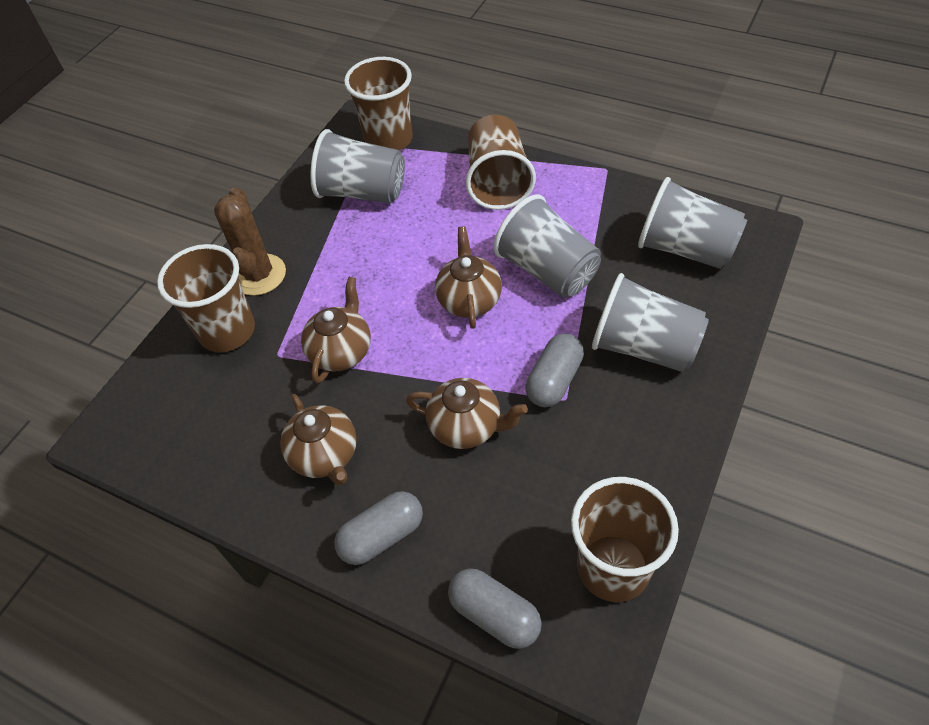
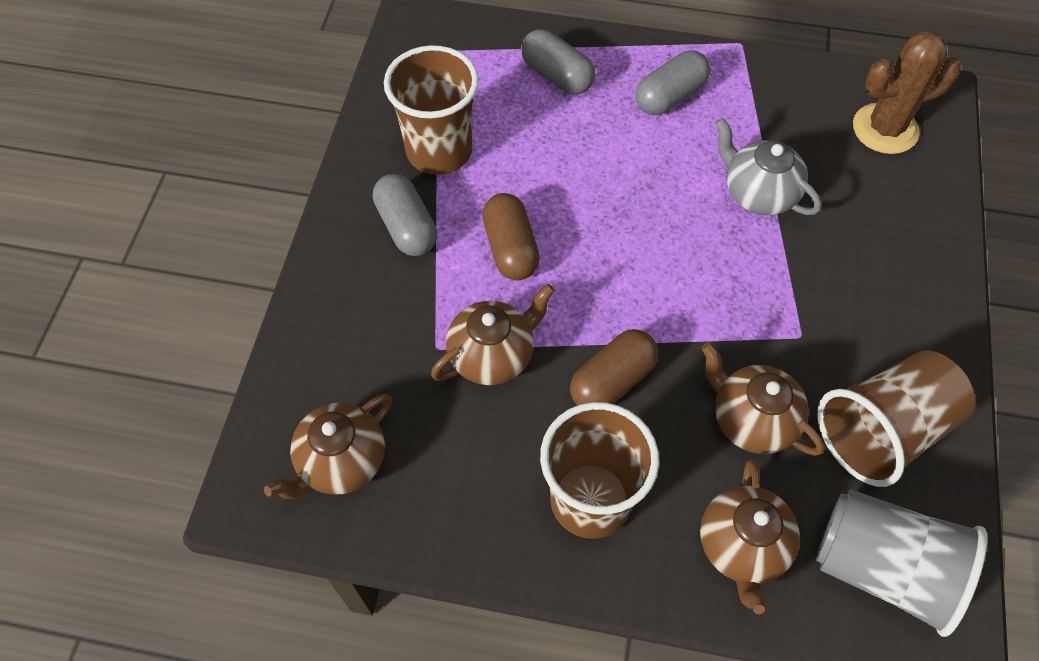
brown capsule: 0 -> 2
brown cup: 4 -> 3
grey cup: 4 -> 1
grey teapot: 0 -> 1

